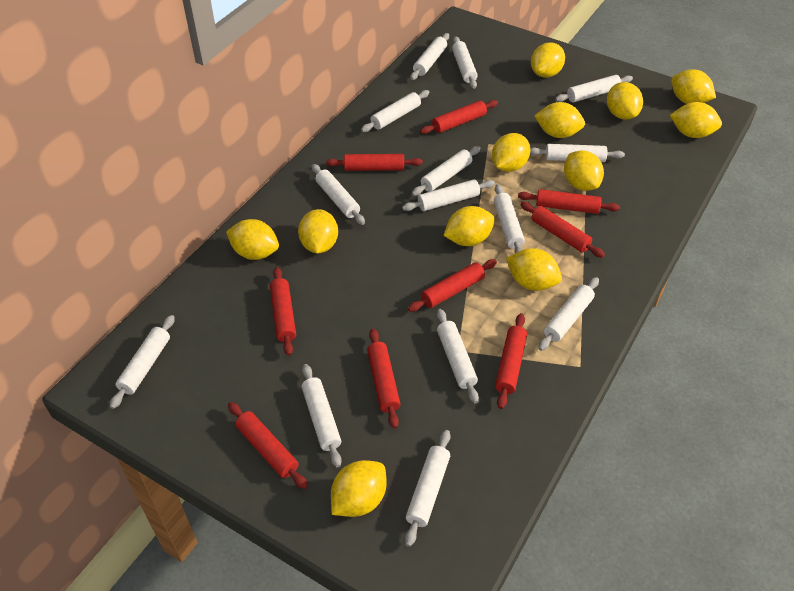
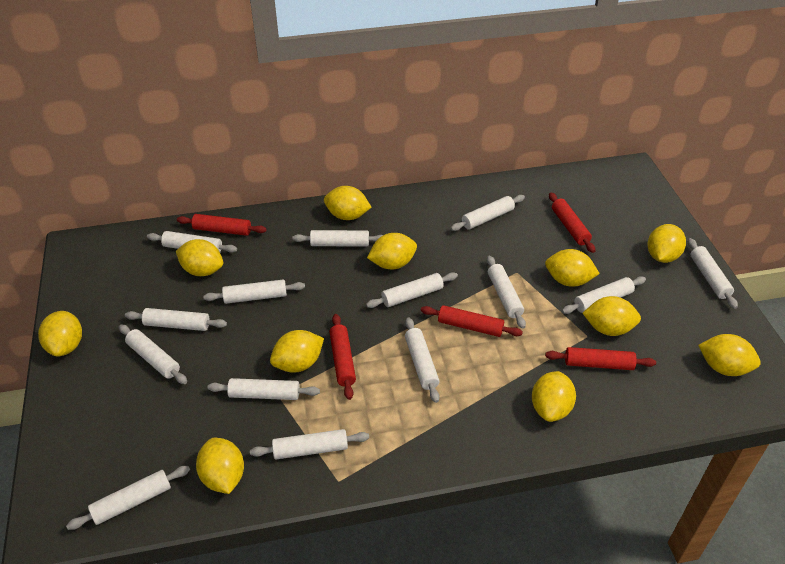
red rolling pin: 9 -> 5
yellow lemon: 12 -> 11

